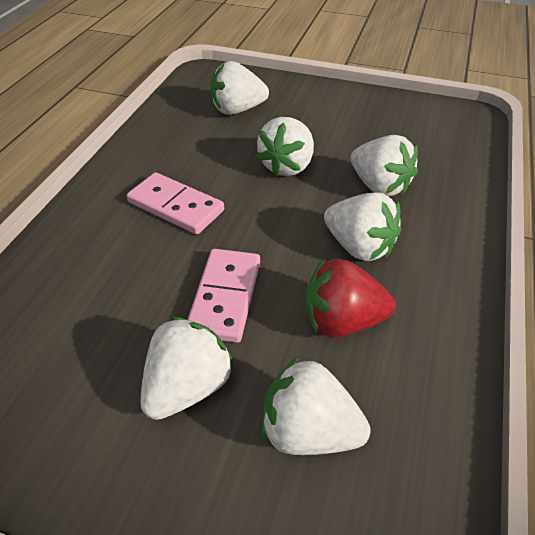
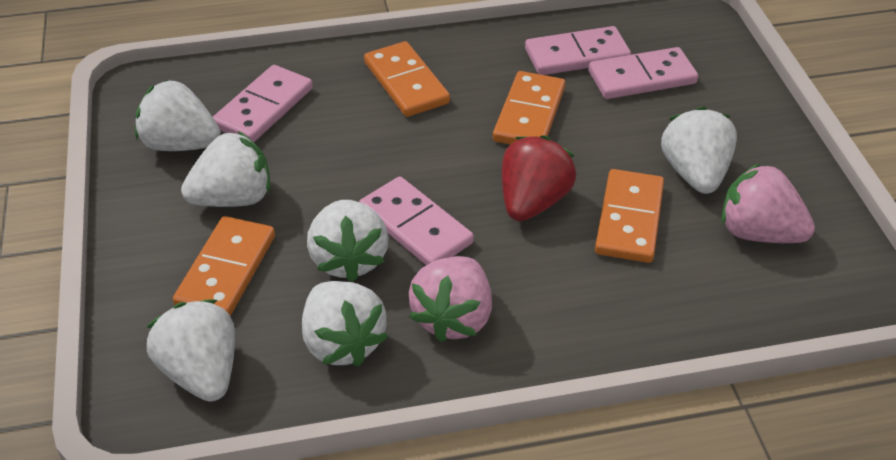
orange domino: 0 -> 4
pink domino: 2 -> 4
pink strawberry: 0 -> 2

